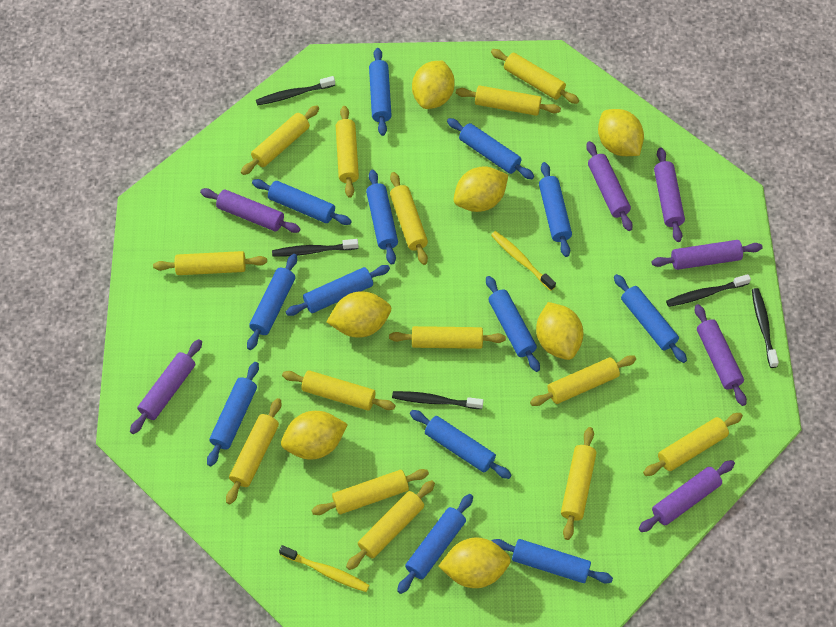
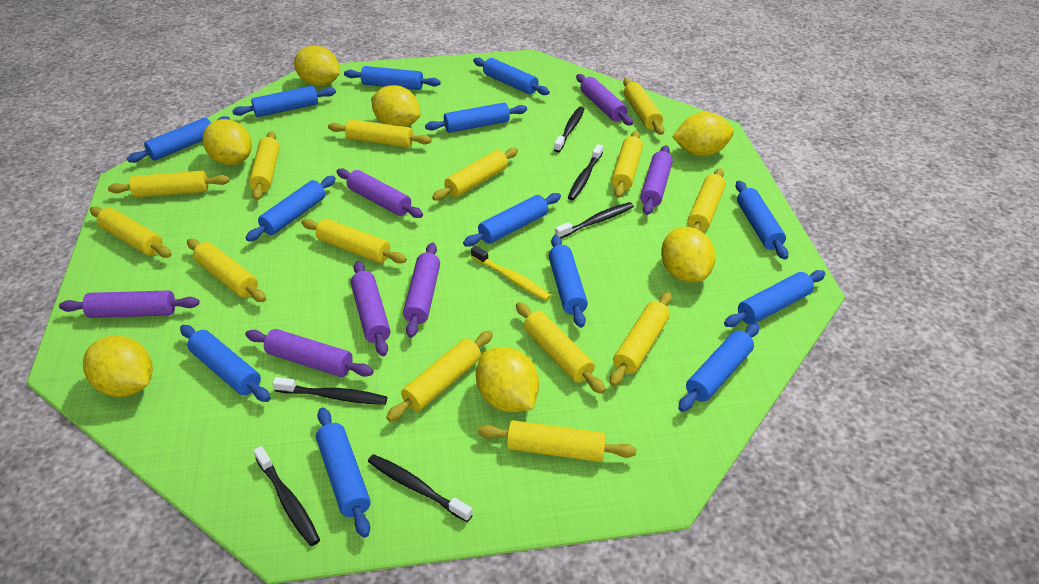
black toothbrush: 5 -> 6
yellow toothbrush: 2 -> 1

